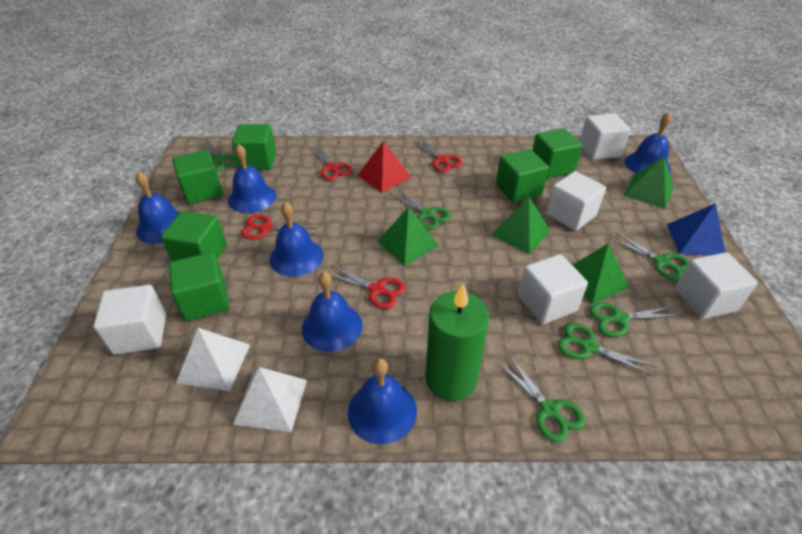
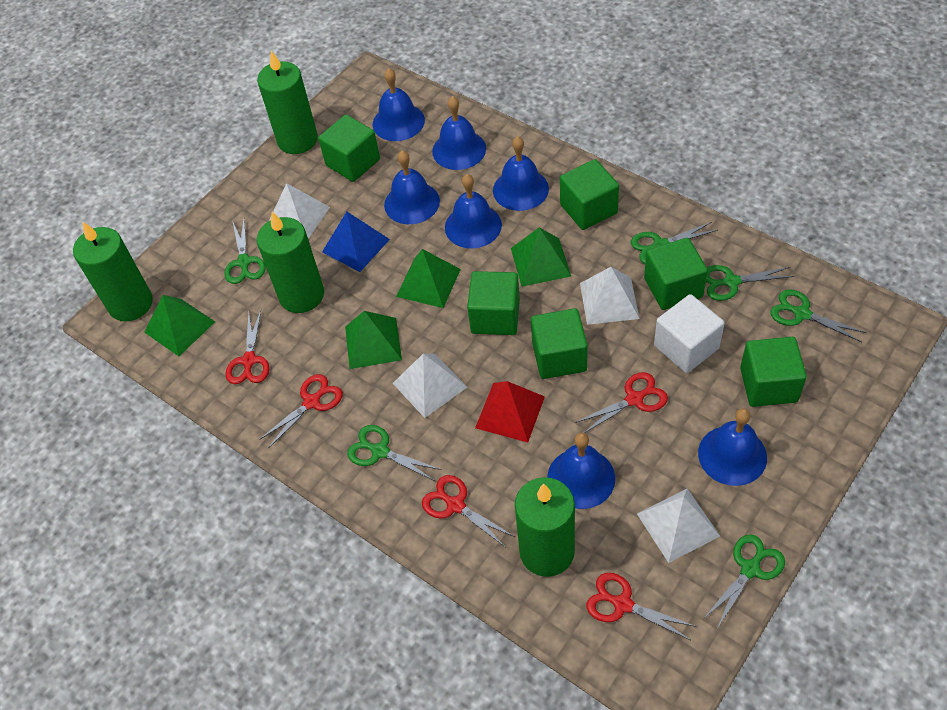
blue bell: 6 -> 7
green candle: 1 -> 4
red scissors: 4 -> 5
white cube: 5 -> 1
white pyramid: 2 -> 4

